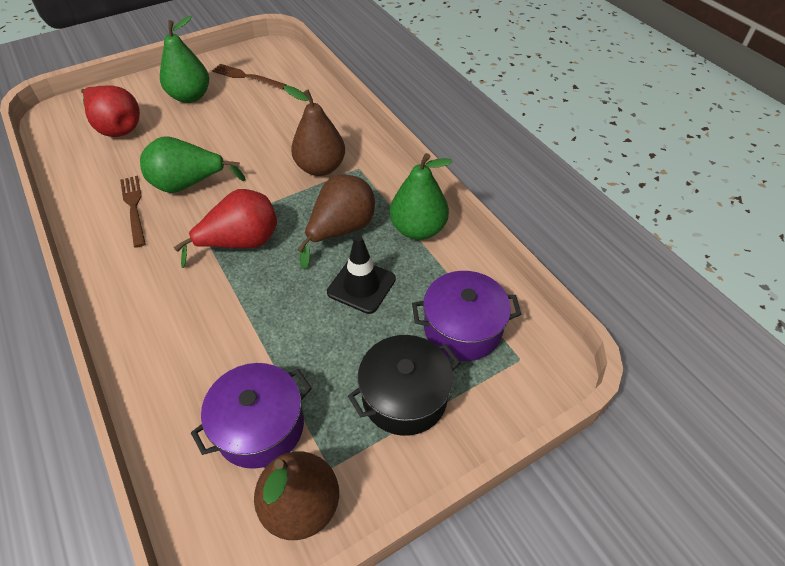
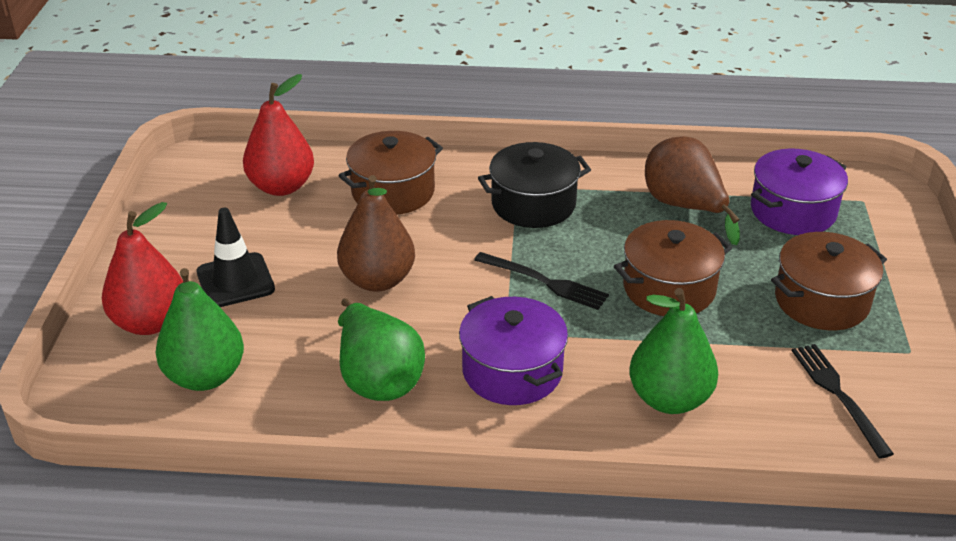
black fork: 0 -> 2
brown fork: 2 -> 0
brown pear: 3 -> 2
brown pot: 0 -> 3

